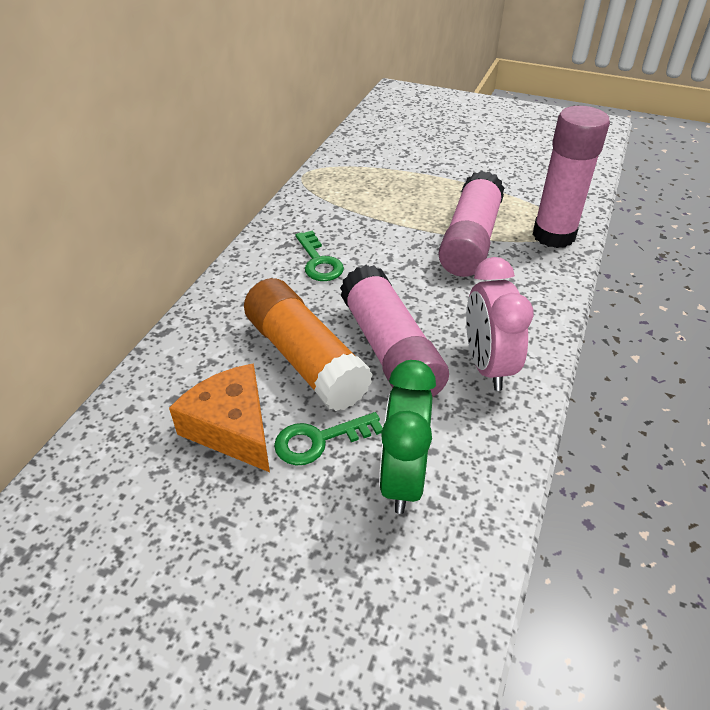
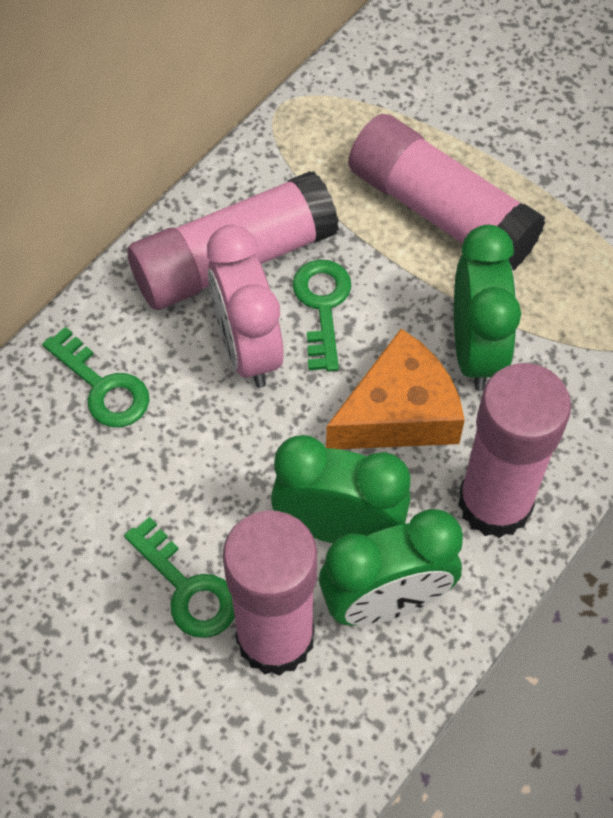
green clock: 1 -> 3
green key: 2 -> 3
orange glue stick: 1 -> 0
pink glue stick: 3 -> 4

